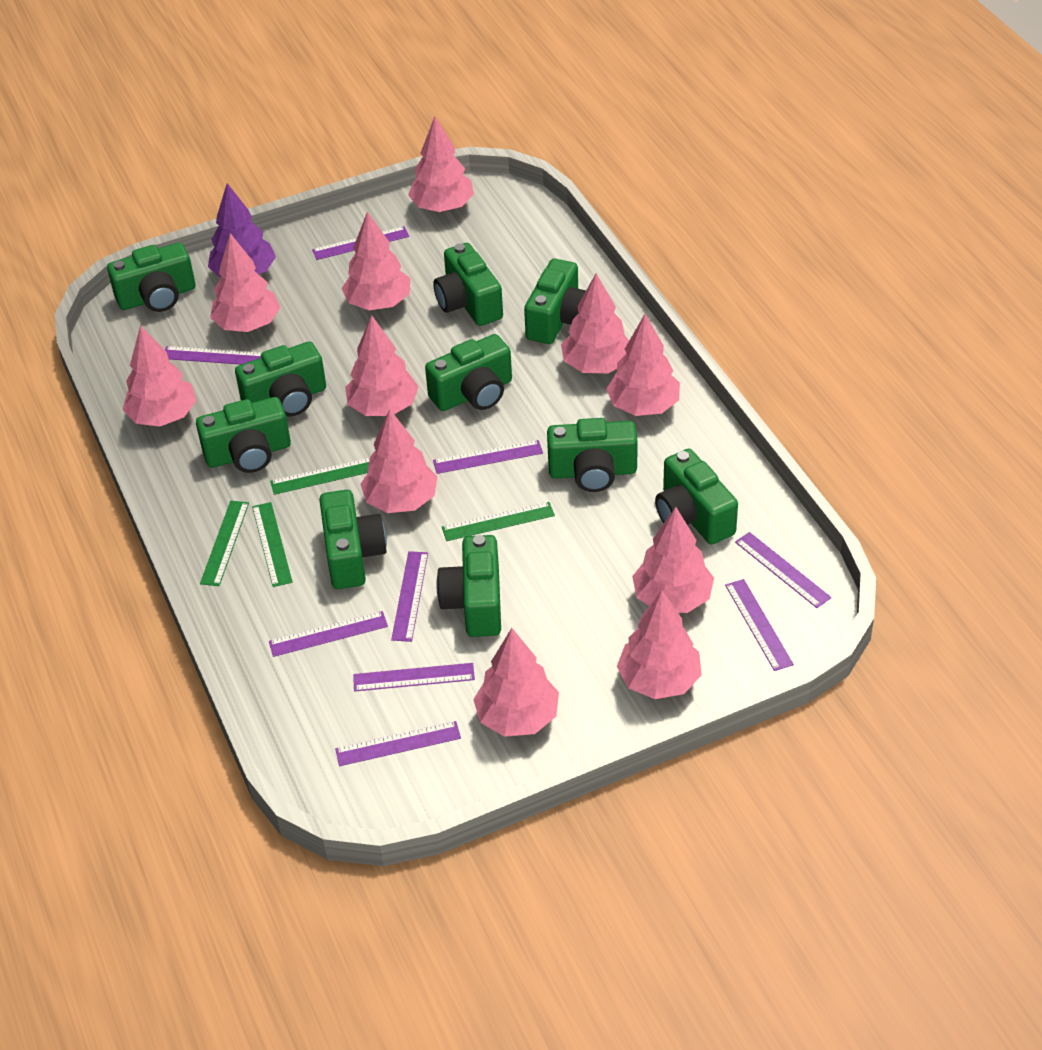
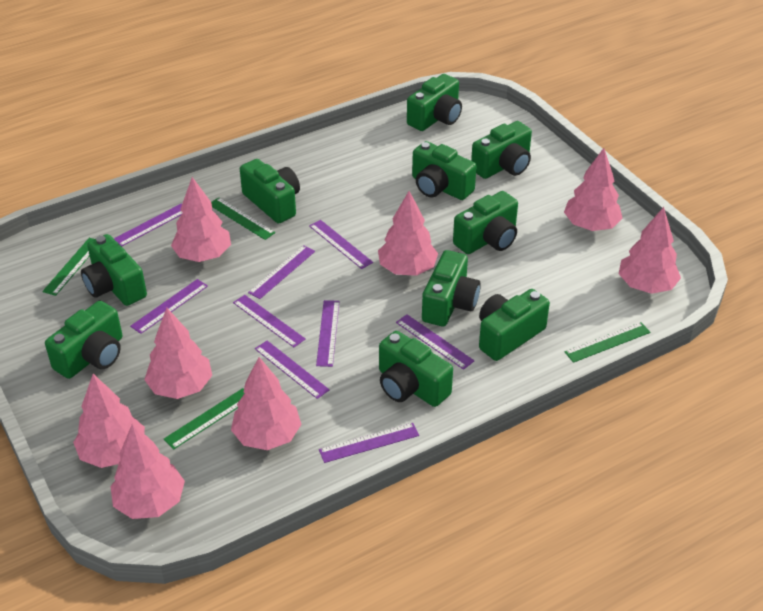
pink tree: 11 -> 8
purple tree: 1 -> 0

